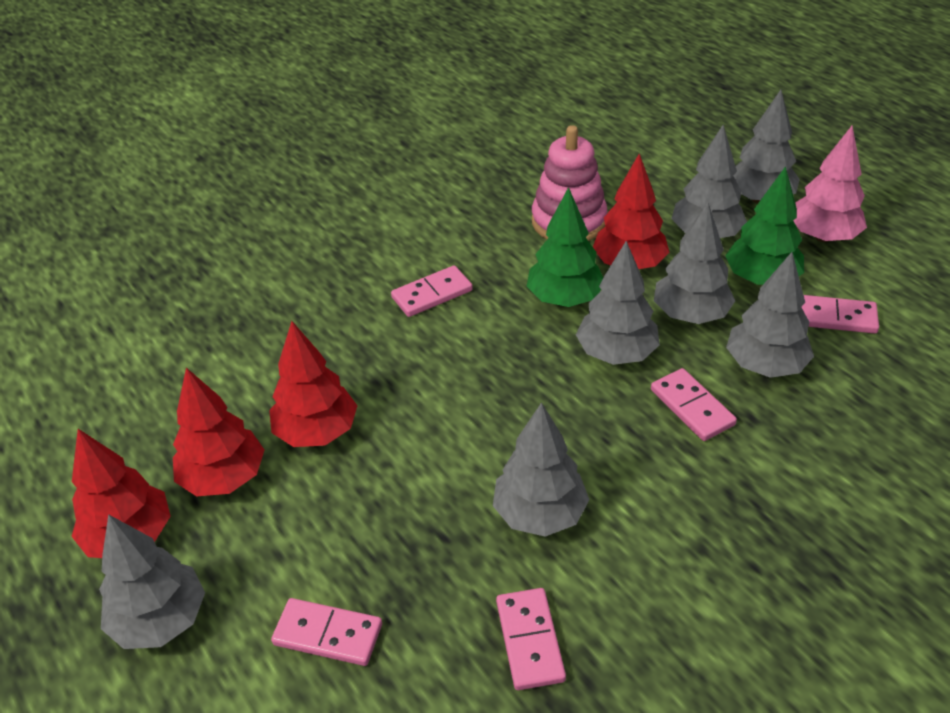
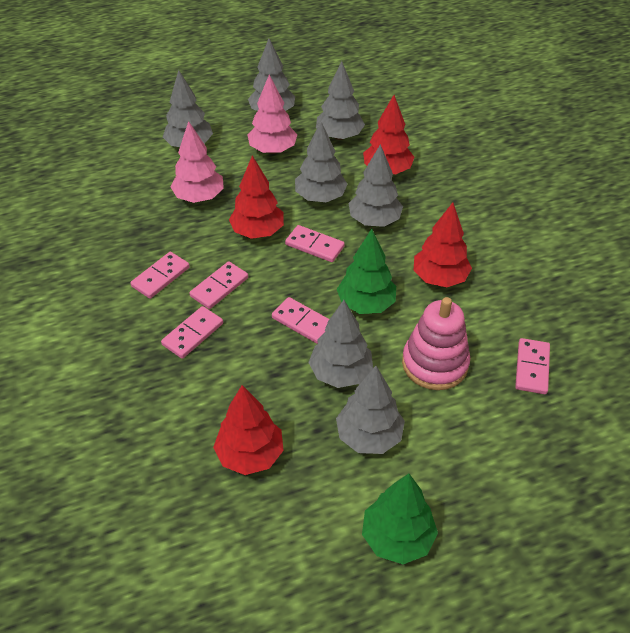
pink domino: 5 -> 6
pink tree: 1 -> 2

